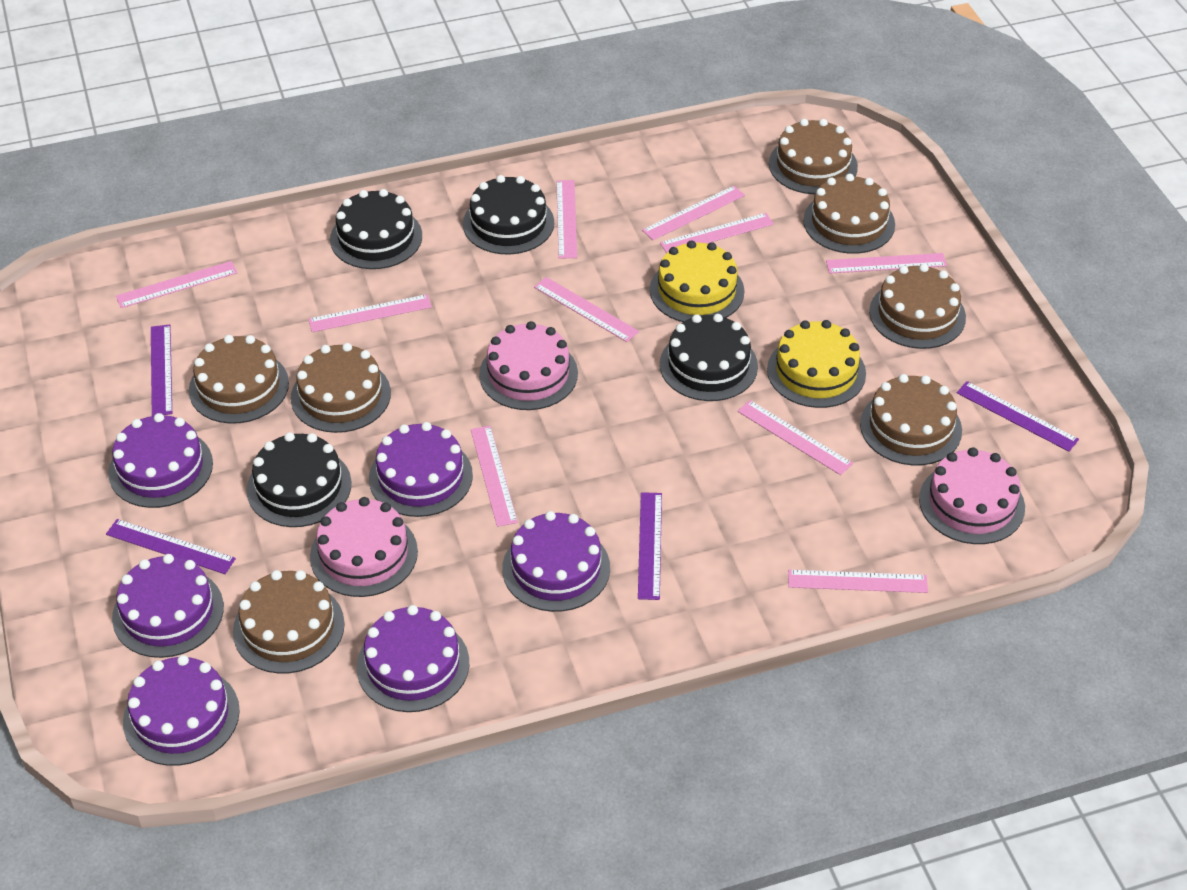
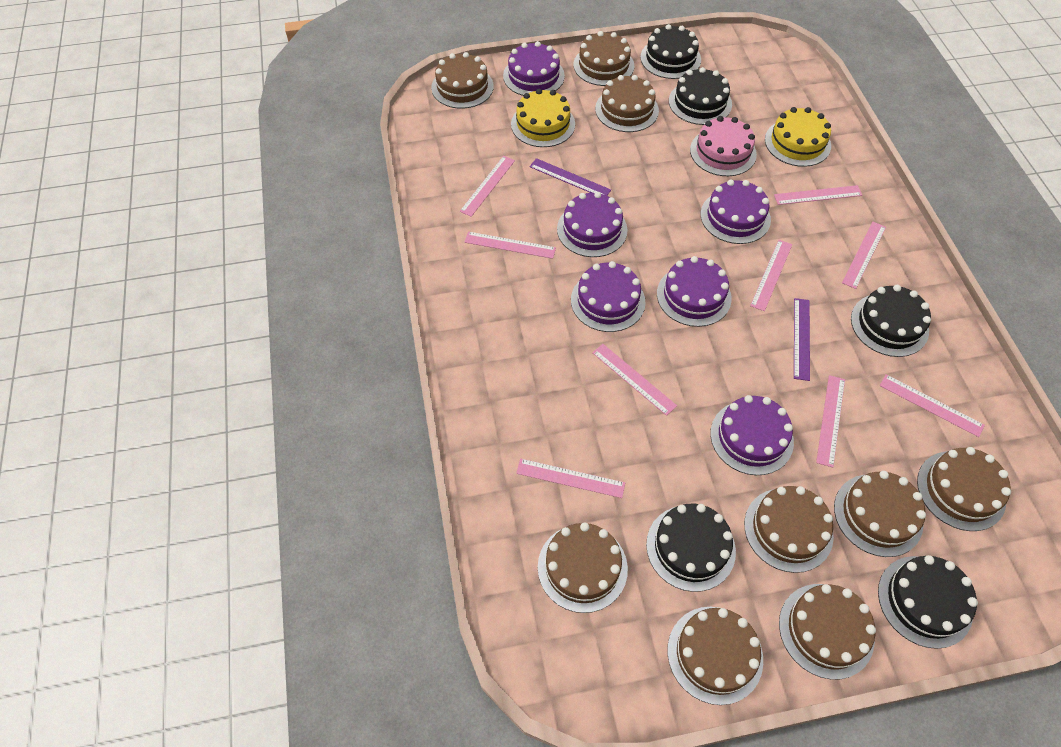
black cake: 4 -> 5
brown cake: 7 -> 9
pink cake: 3 -> 1
pink ruler: 10 -> 9
purple ruler: 4 -> 2

